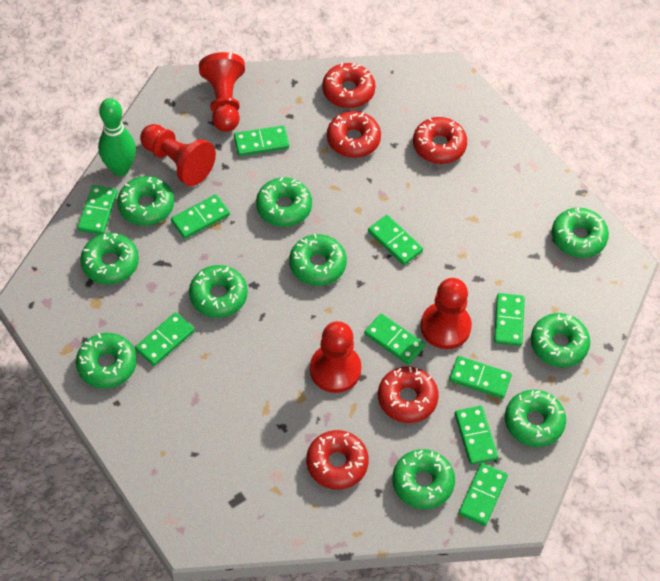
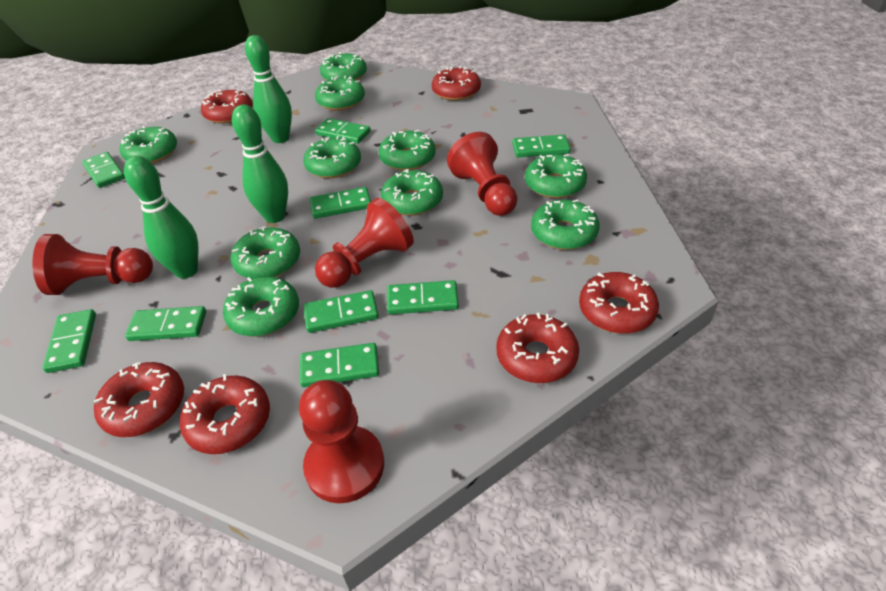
green bowling pin: 1 -> 3
green domino: 10 -> 9
red donut: 5 -> 6

